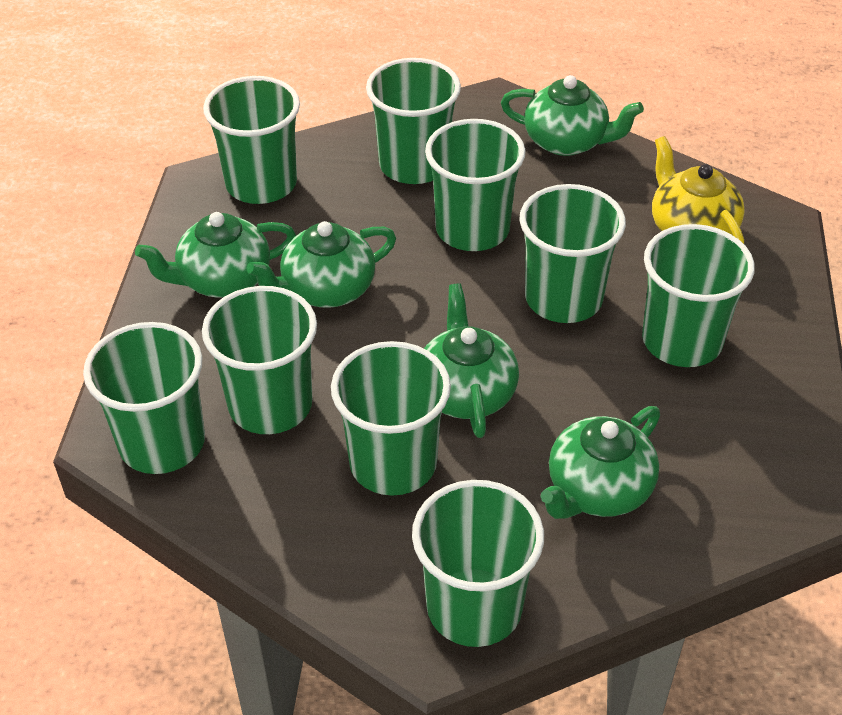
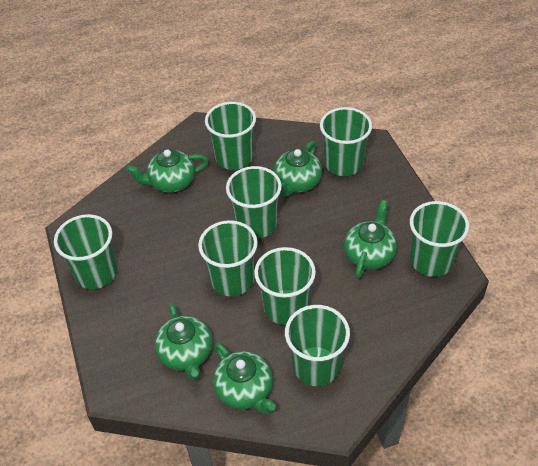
green cup: 9 -> 8
yellow teapot: 1 -> 0

